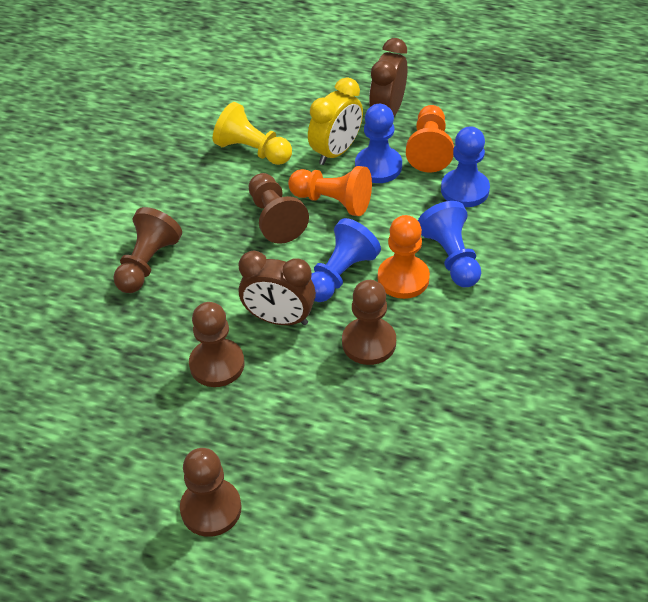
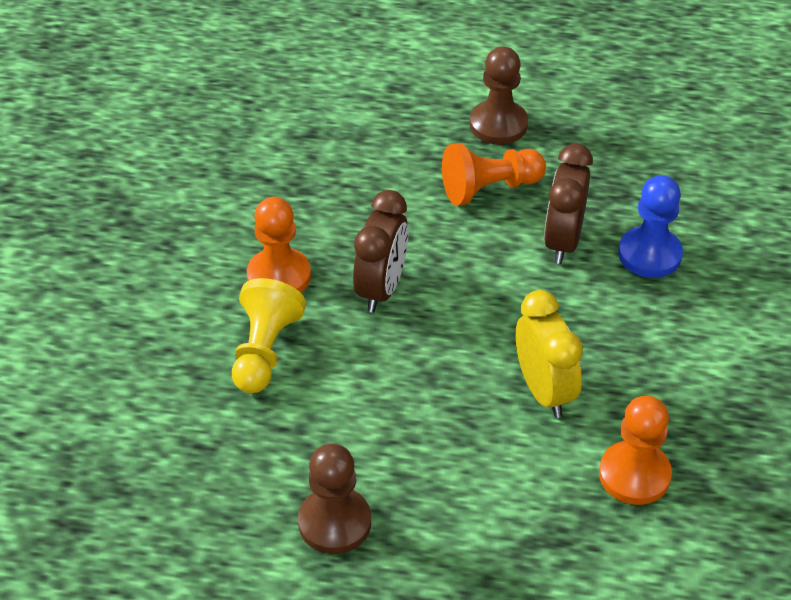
blue pawn: 4 -> 1
brown pawn: 5 -> 2

